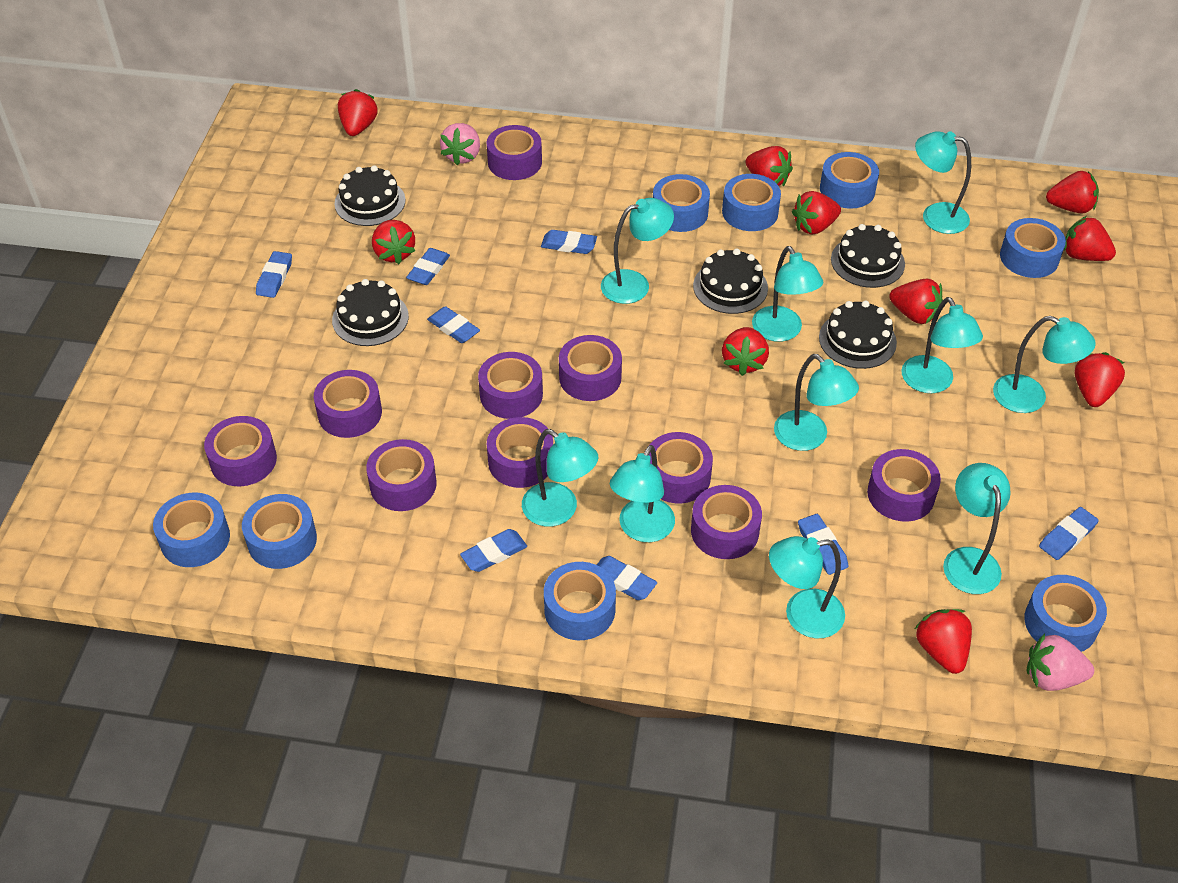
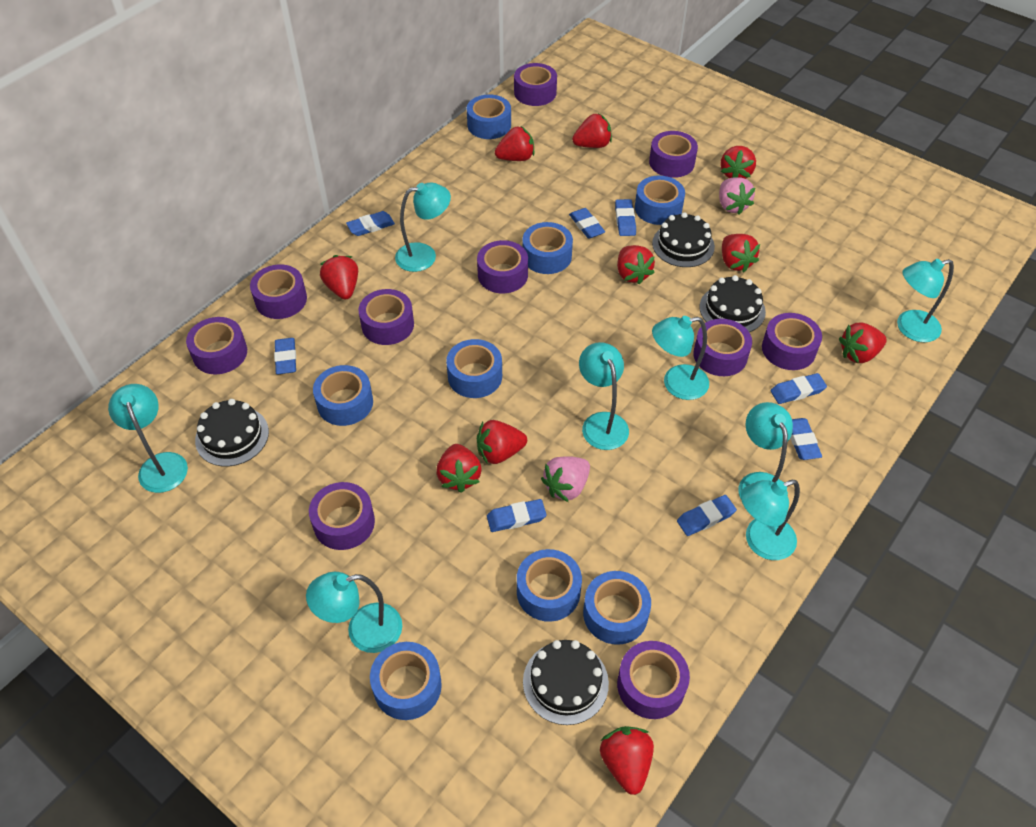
black cake: 5 -> 4
turquoise lamp: 10 -> 8

